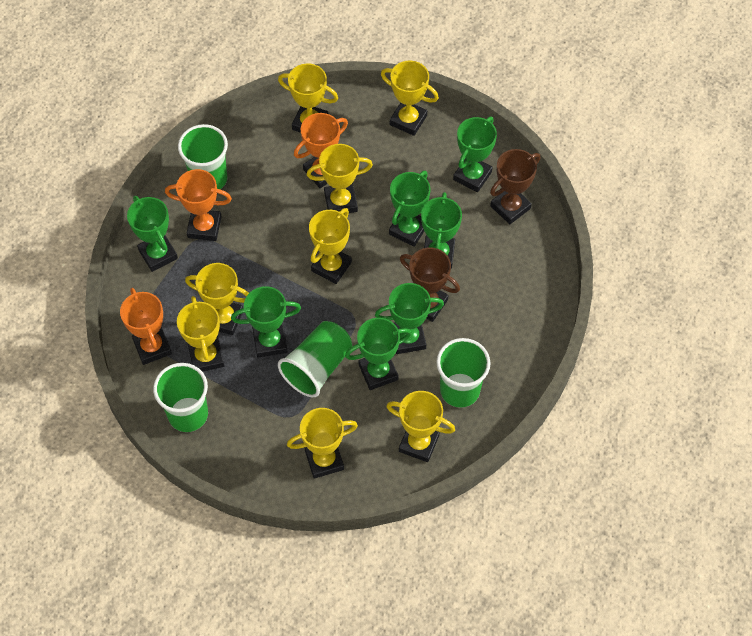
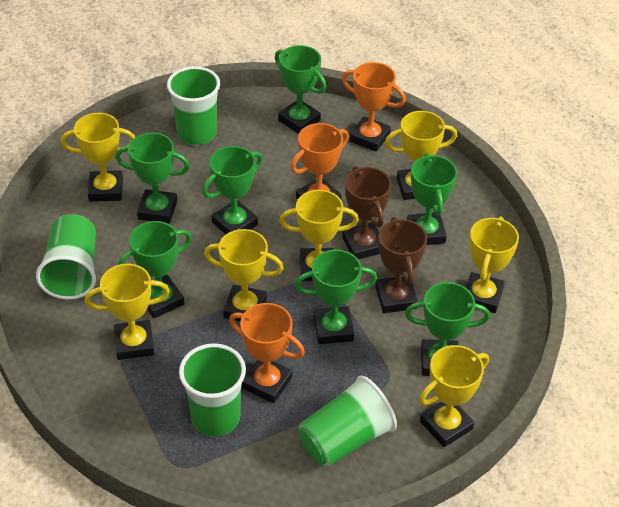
yellow trophy: 8 -> 7

